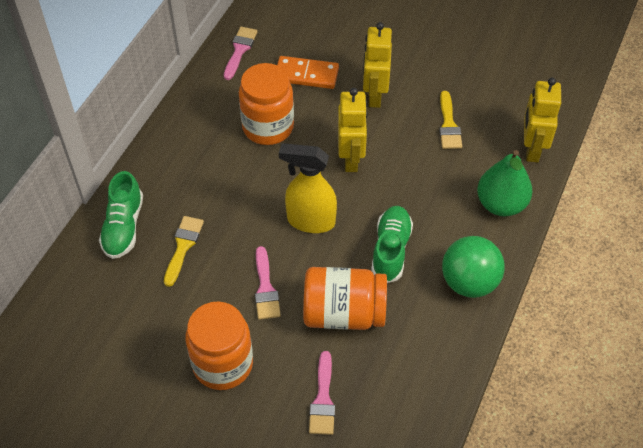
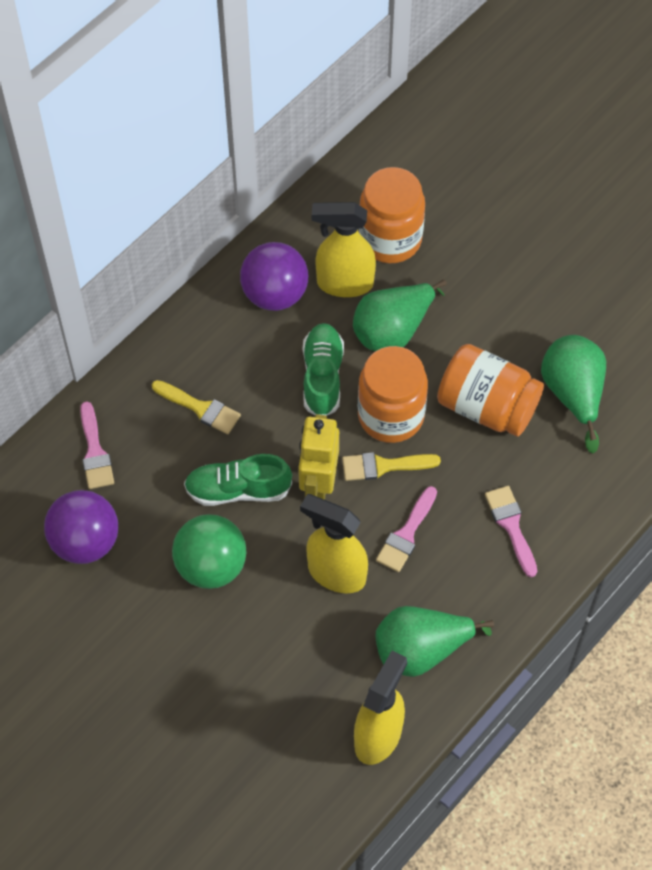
green pear: 1 -> 3
orange domino: 1 -> 0
purple ball: 0 -> 2
yellow robot: 3 -> 1
yellow spray bottle: 1 -> 3

